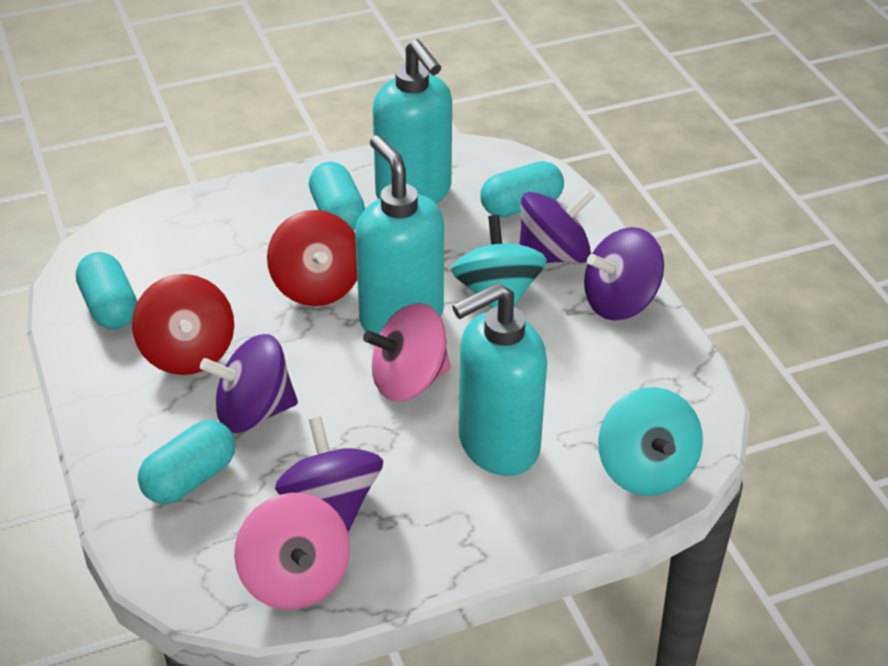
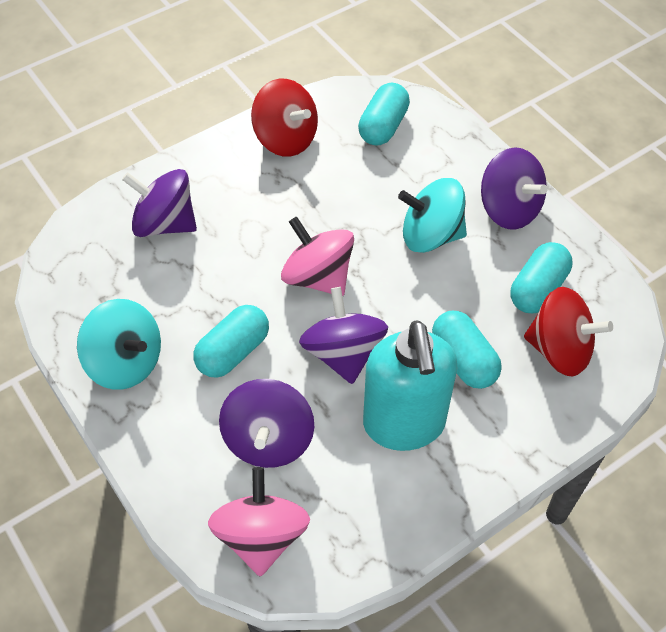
turquoise soap dispenser: 3 -> 1

